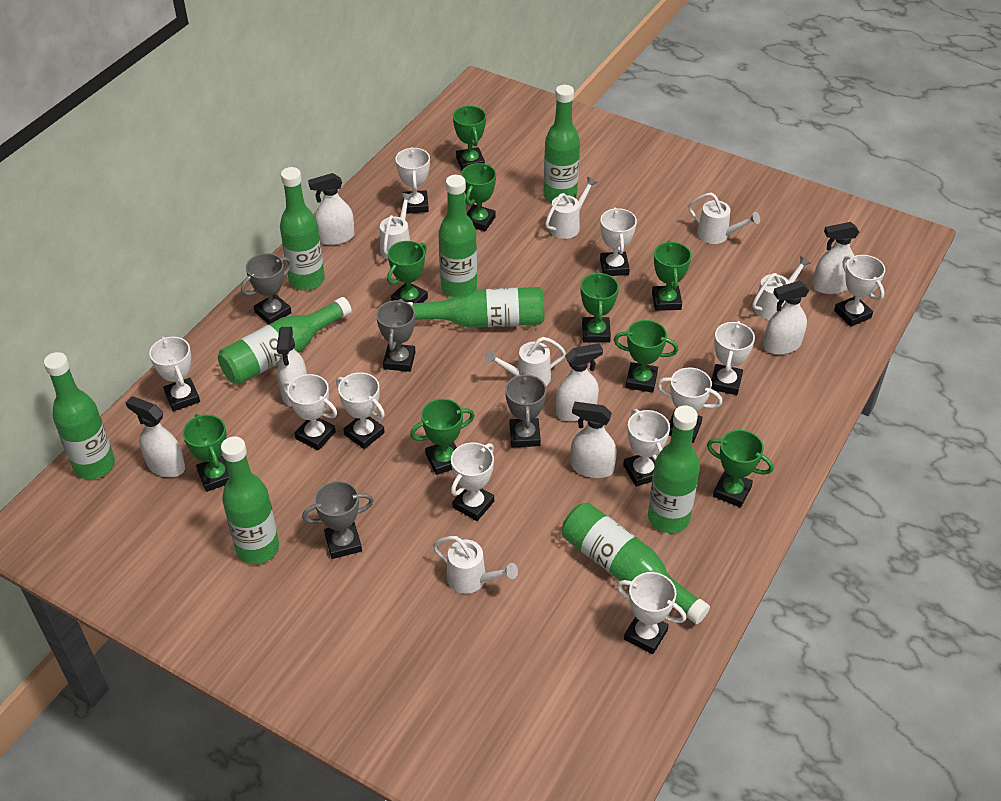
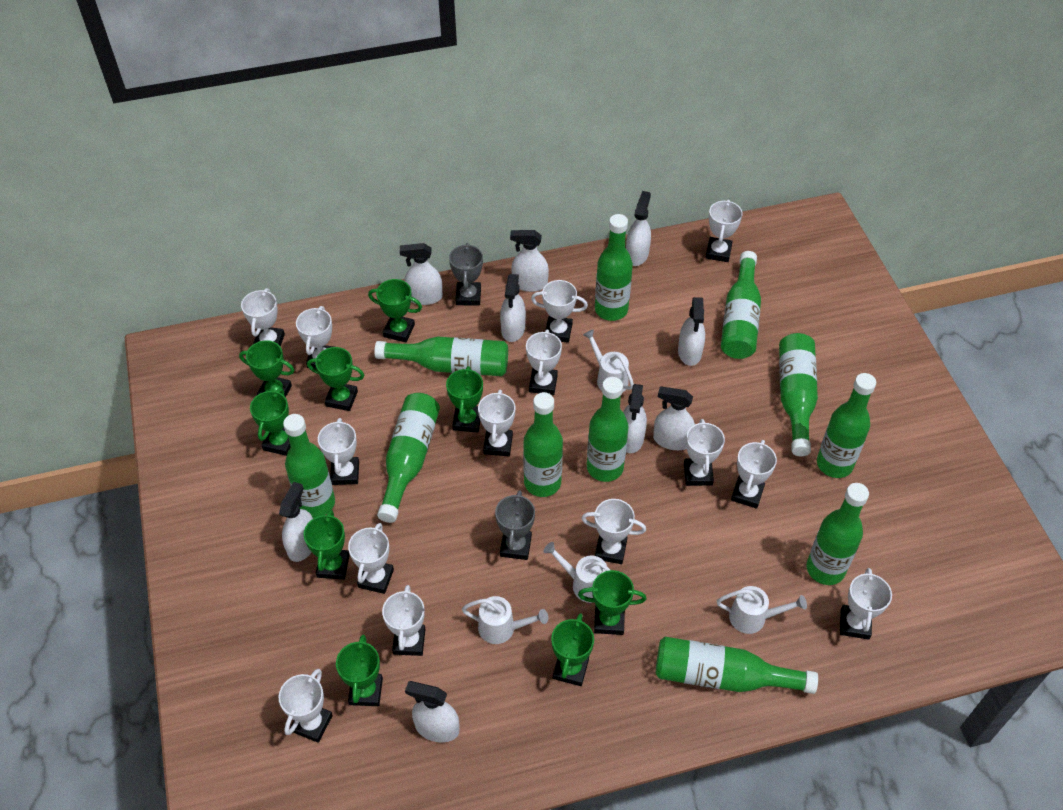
green bottle: 9 -> 11
grey trophy: 4 -> 2
white spray bottle: 7 -> 9
white trophy: 11 -> 14
white watering can: 6 -> 4

